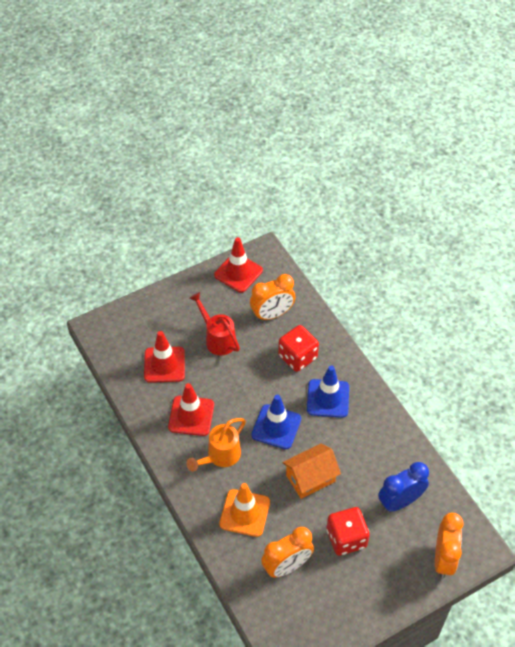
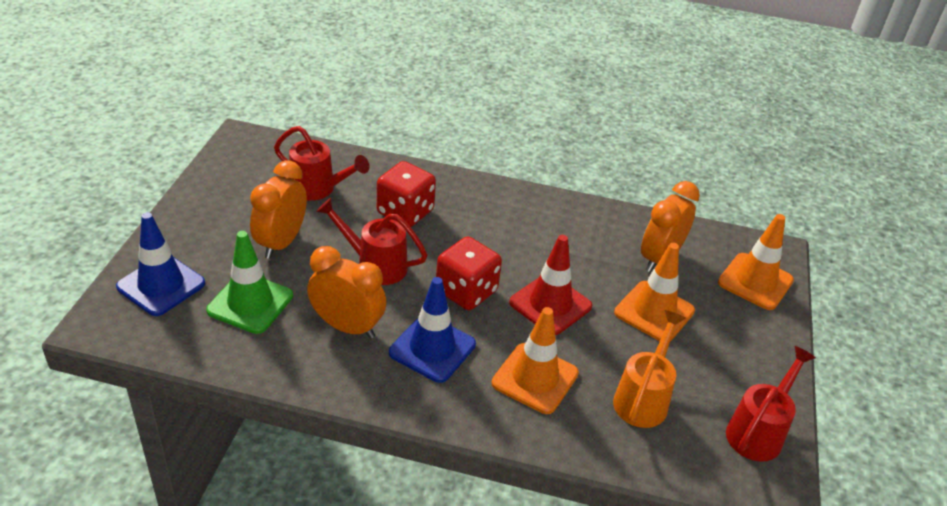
blue clock: 1 -> 0
green traffic cone: 0 -> 1
orange house: 1 -> 0
orange traffic cone: 1 -> 3
red traffic cone: 3 -> 1
red watering can: 1 -> 3

